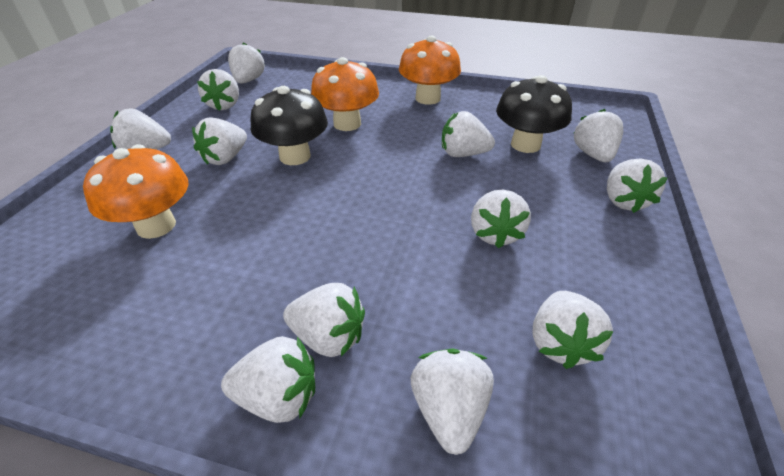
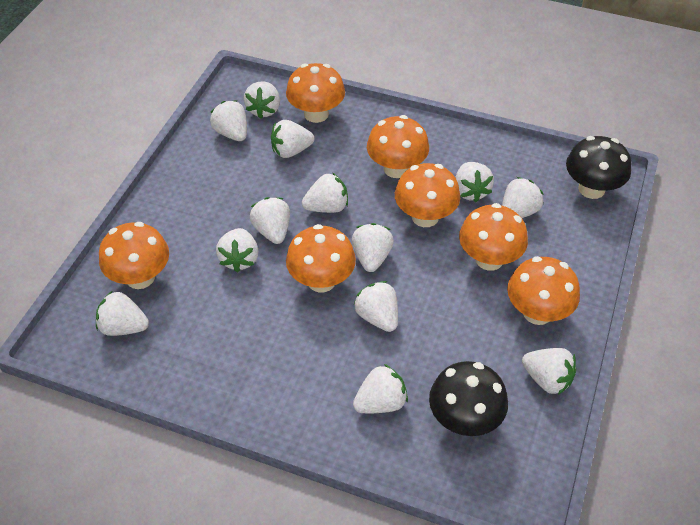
orange mushroom: 3 -> 7
white strawberry: 12 -> 13

